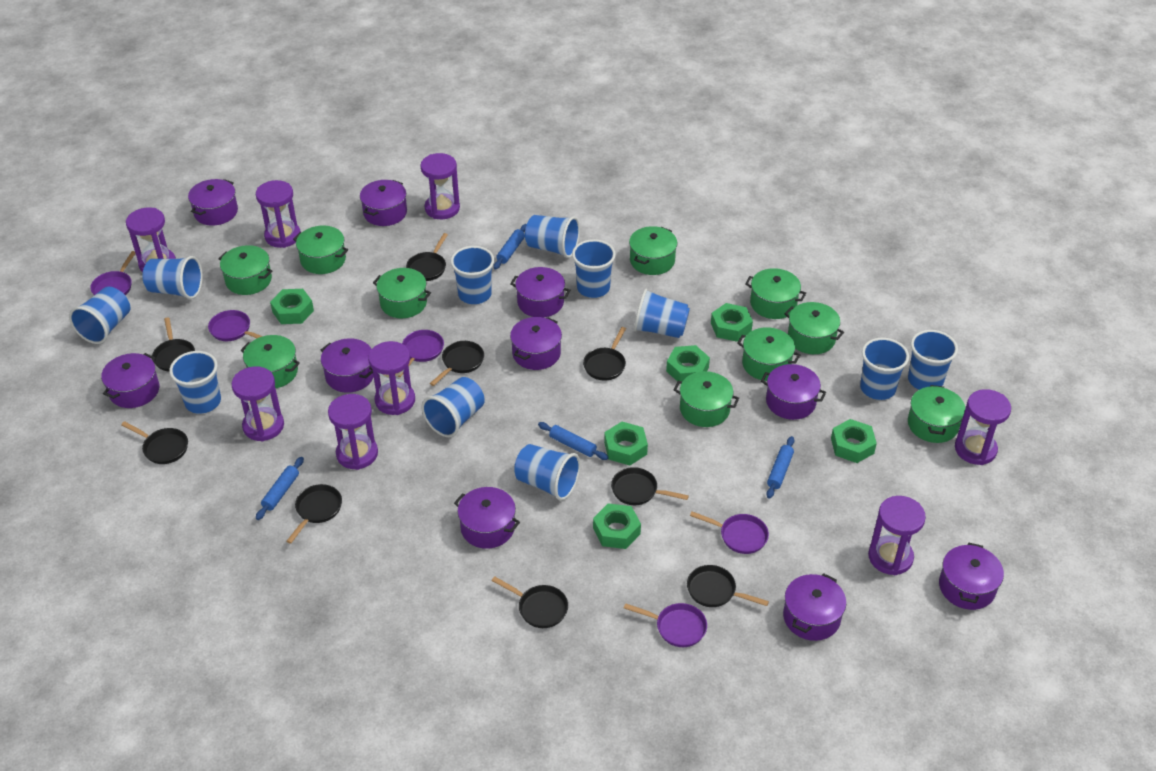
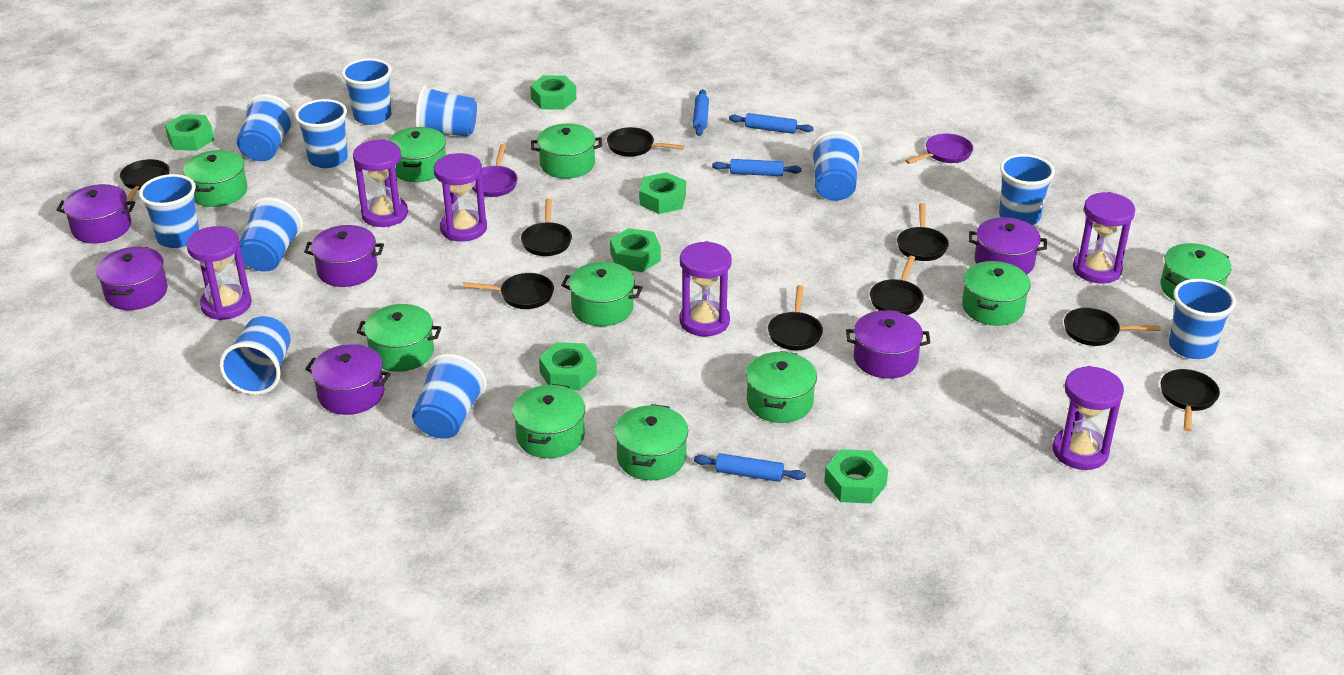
purple hourglass: 8 -> 6
purple pan: 5 -> 2
purple pot: 10 -> 6

